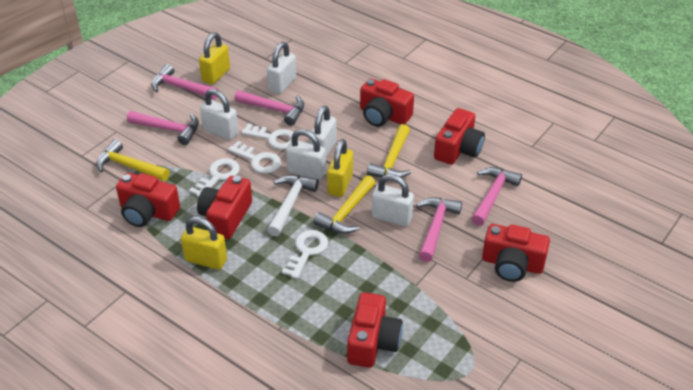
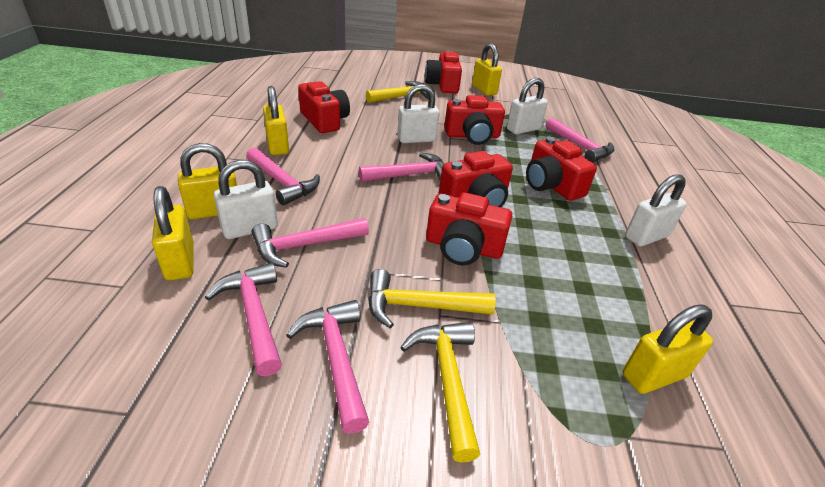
pink hammer: 5 -> 6
white hammer: 1 -> 0
white key: 4 -> 0
white padlock: 5 -> 4
yellow padlock: 3 -> 5

